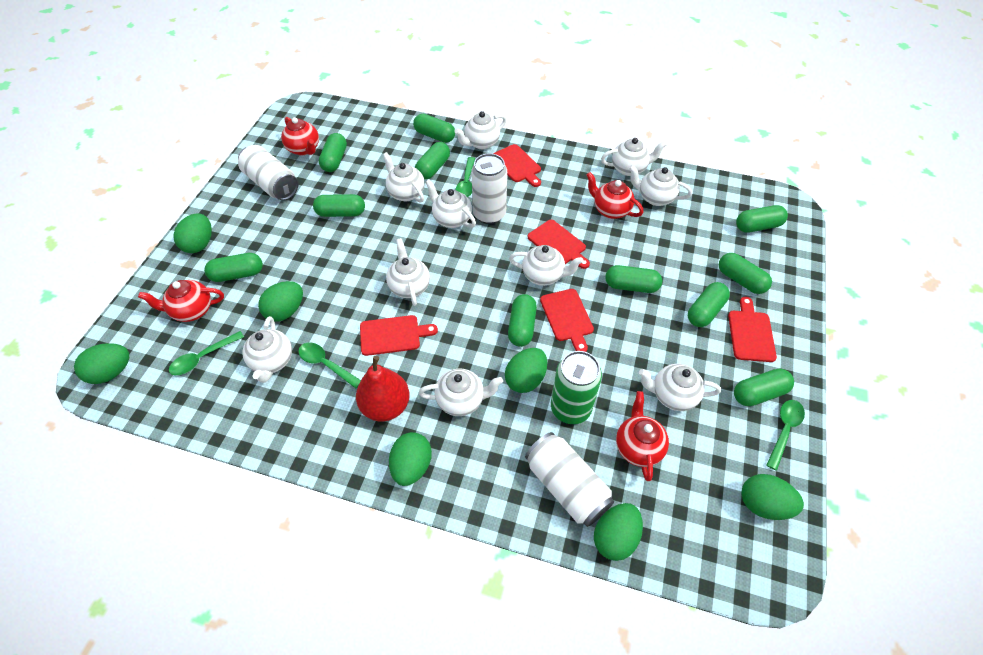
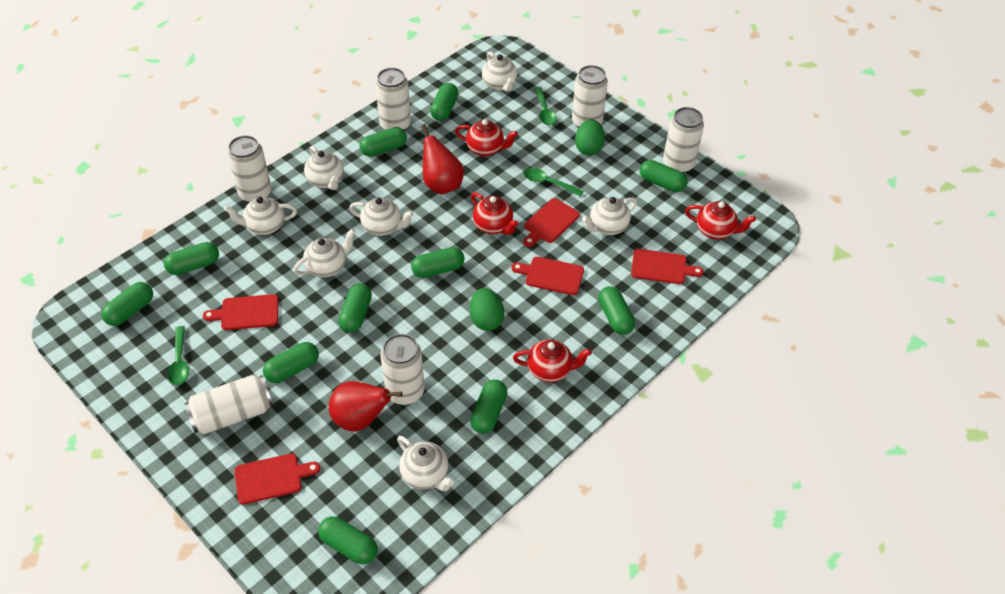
green can: 1 -> 0
green egg: 7 -> 2
green spoon: 4 -> 3
red pear: 1 -> 2
white can: 3 -> 6
white teapot: 10 -> 7

